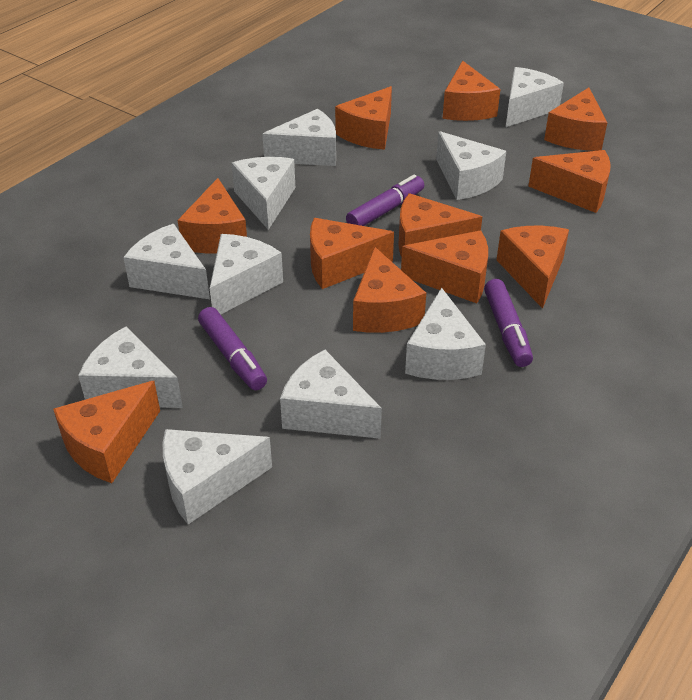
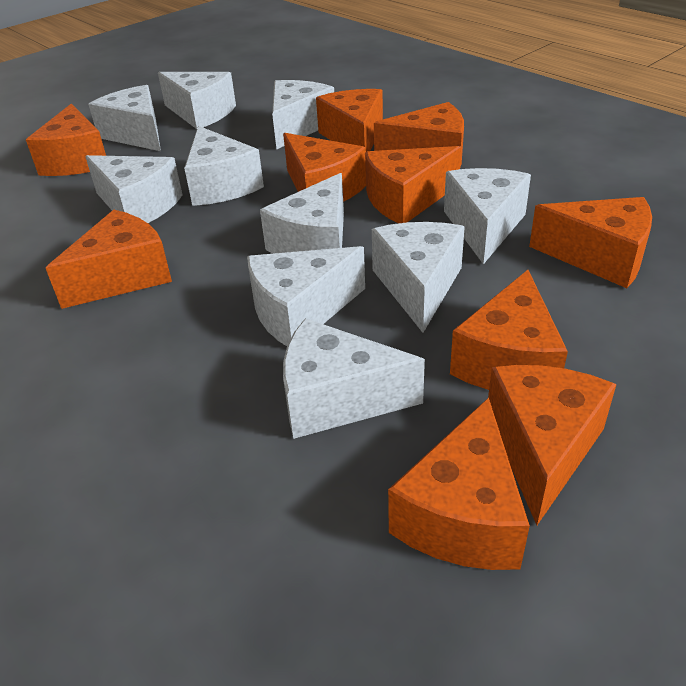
orange cheese: 11 -> 10
purple marker: 3 -> 0

